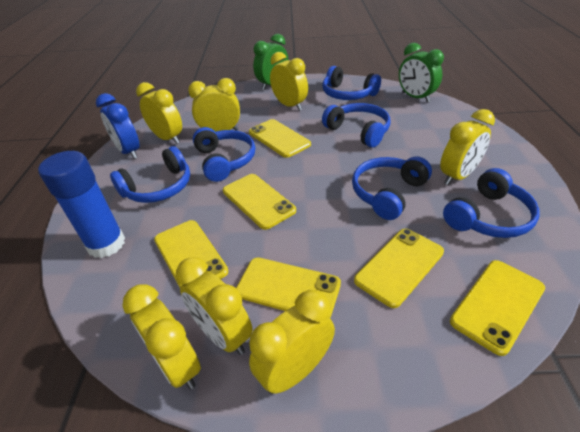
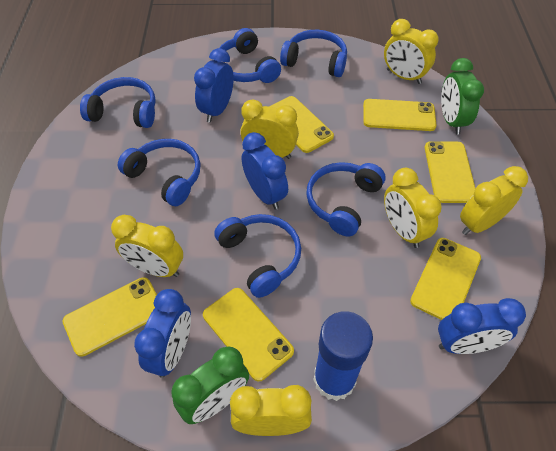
blue clock: 1 -> 4
yellow clock: 7 -> 6

